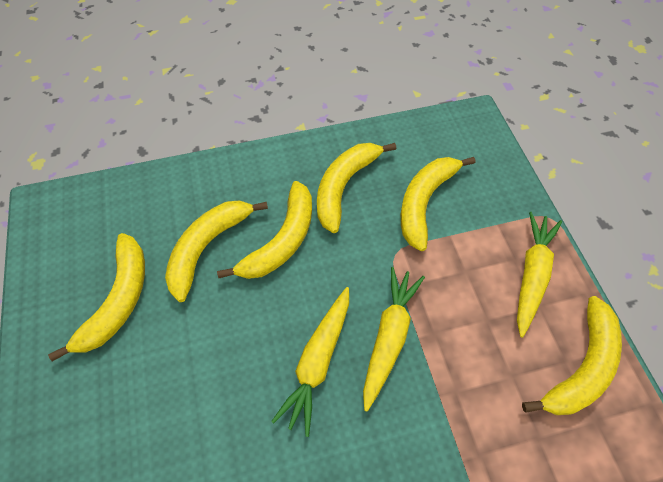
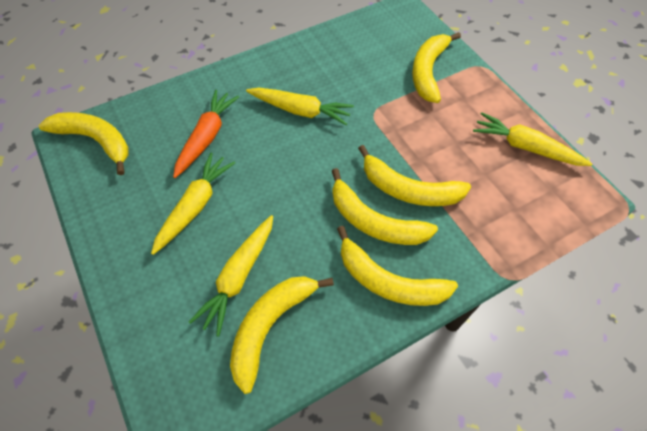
orange carrot: 0 -> 1
yellow carrot: 3 -> 4

